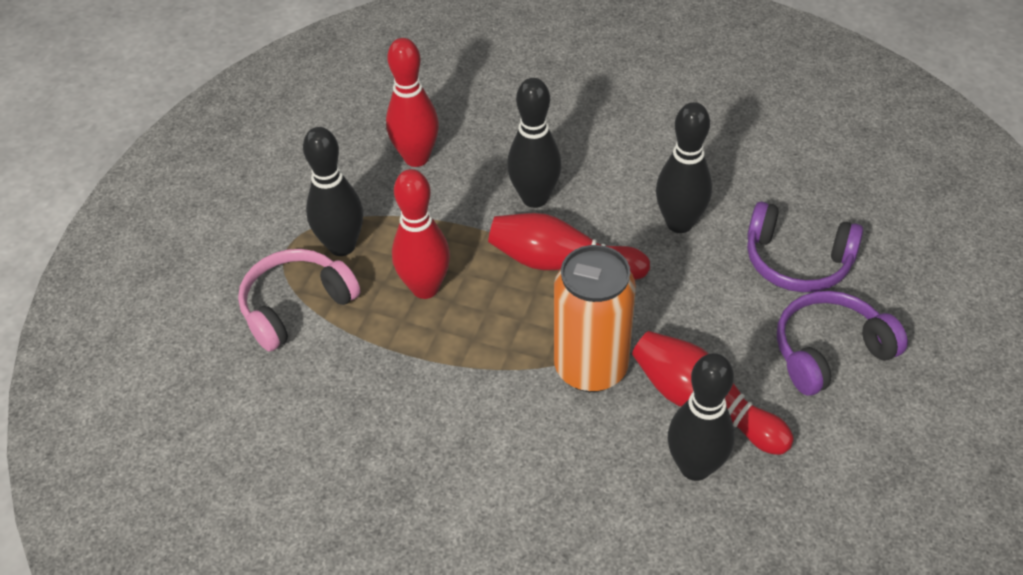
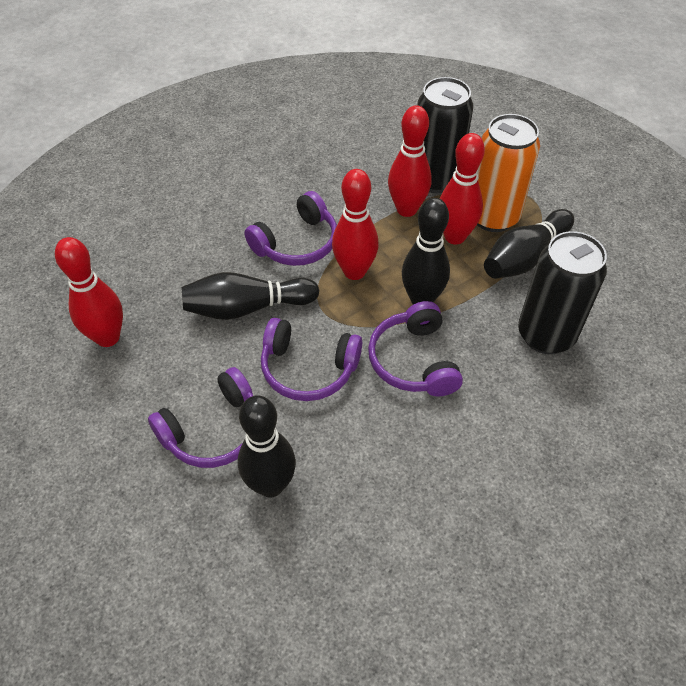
black can: 0 -> 2
pink headphones: 1 -> 0
purple headphones: 2 -> 4

